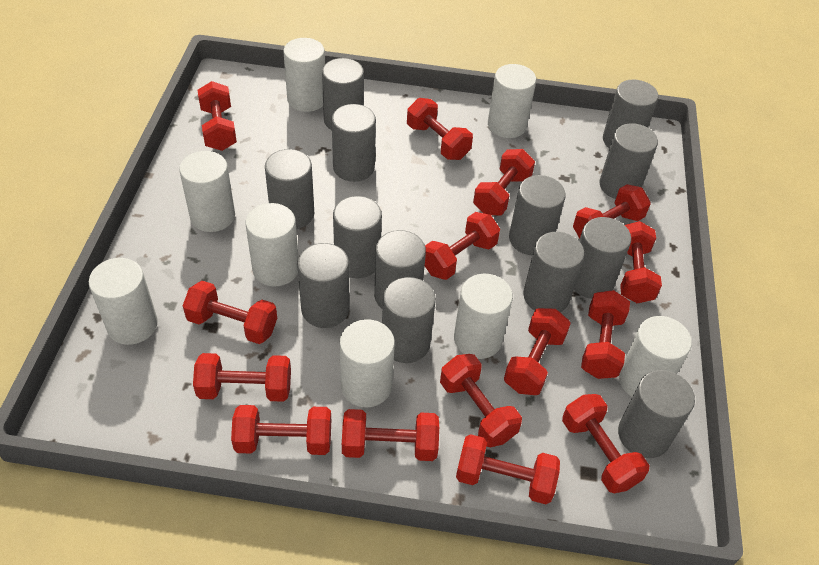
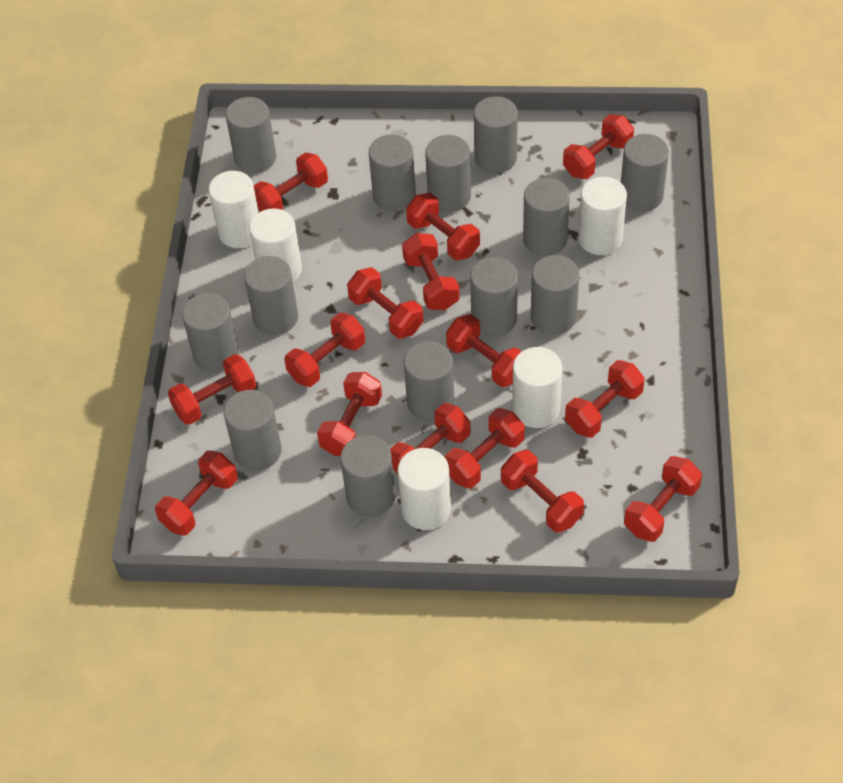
white cylinder: 8 -> 5

